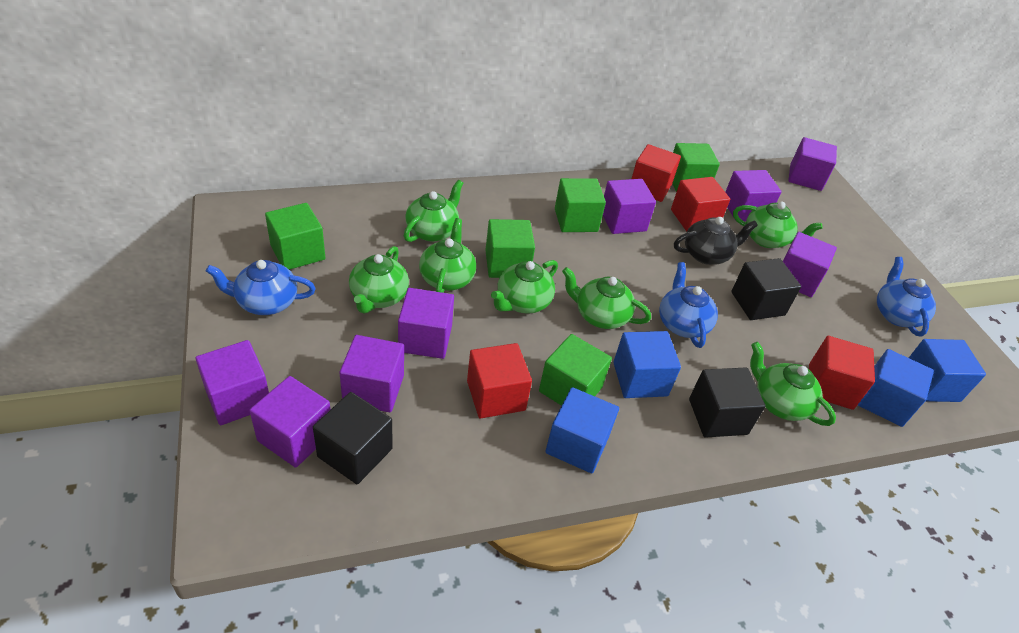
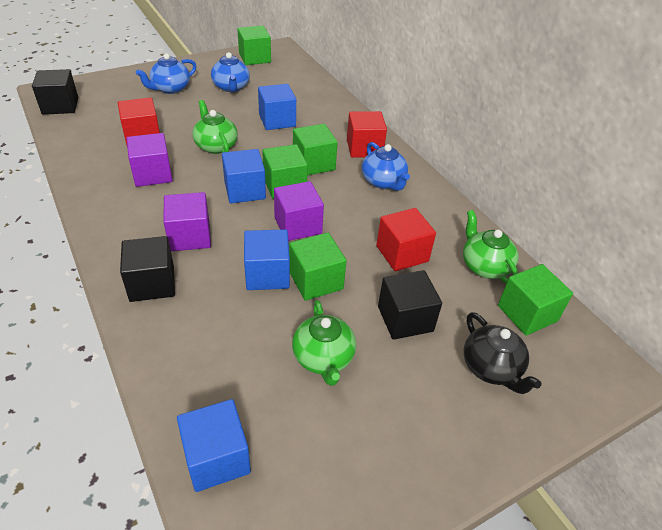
green teapot: 7 -> 3
purple cube: 8 -> 3
red cube: 4 -> 3

